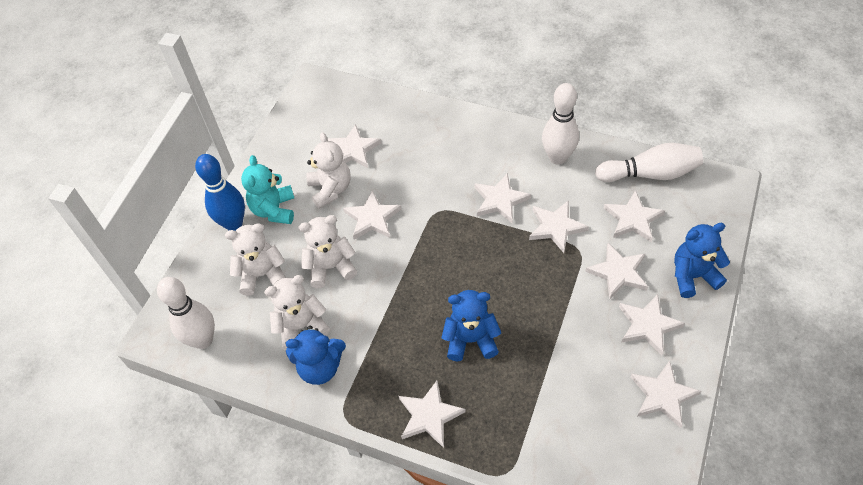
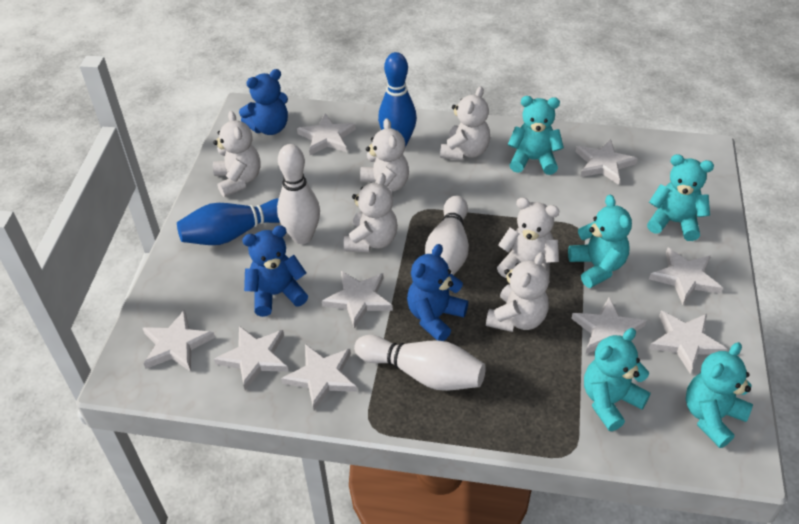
blue bowling pin: 1 -> 2
turquoise teddy bear: 1 -> 5
white teddy bear: 4 -> 6

